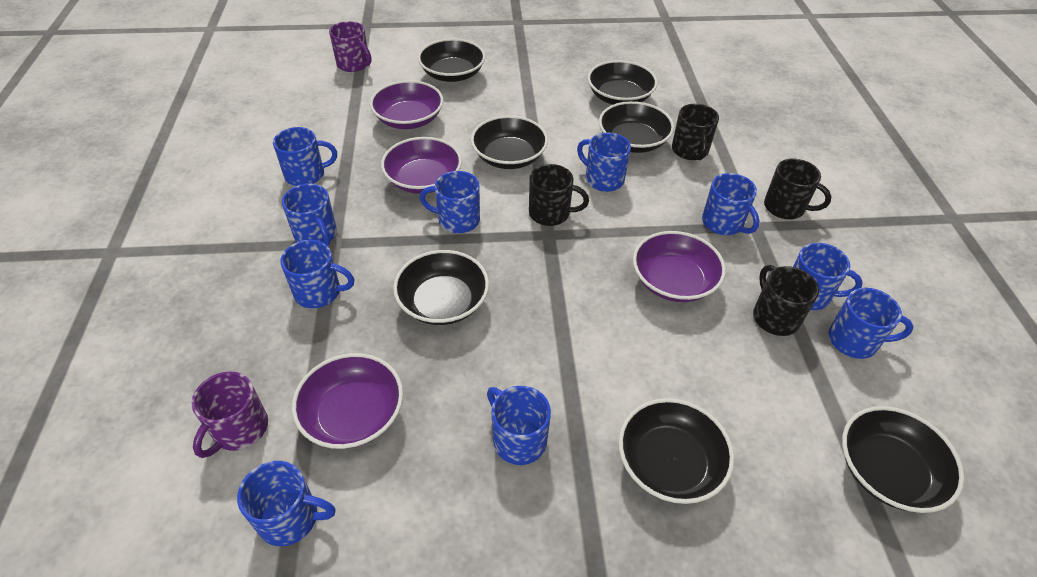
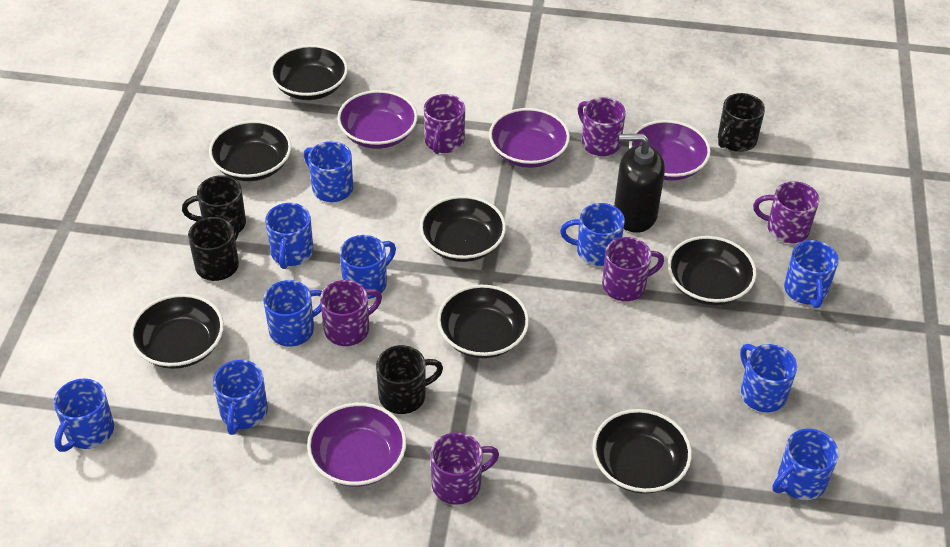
black soap dispenser: 0 -> 1
purple mug: 2 -> 6

